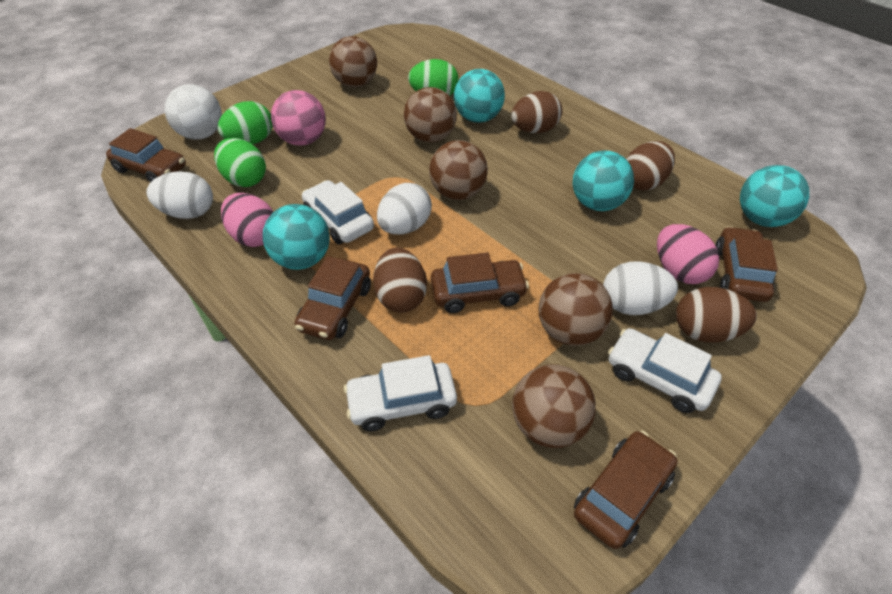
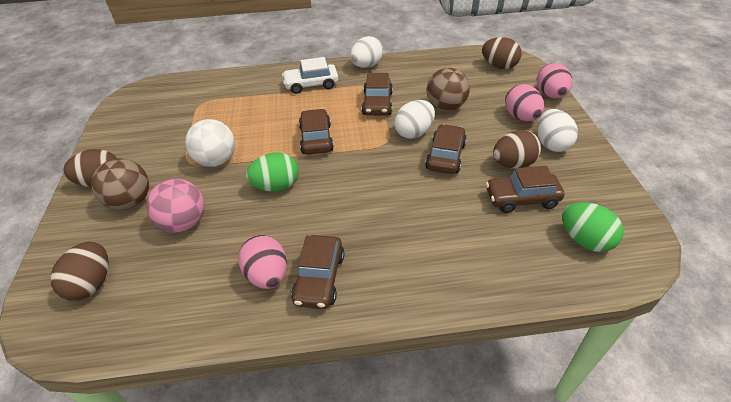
brown ball: 5 -> 2
green egg: 3 -> 2
pink egg: 2 -> 3
turquoise ball: 4 -> 0
white car: 3 -> 1

